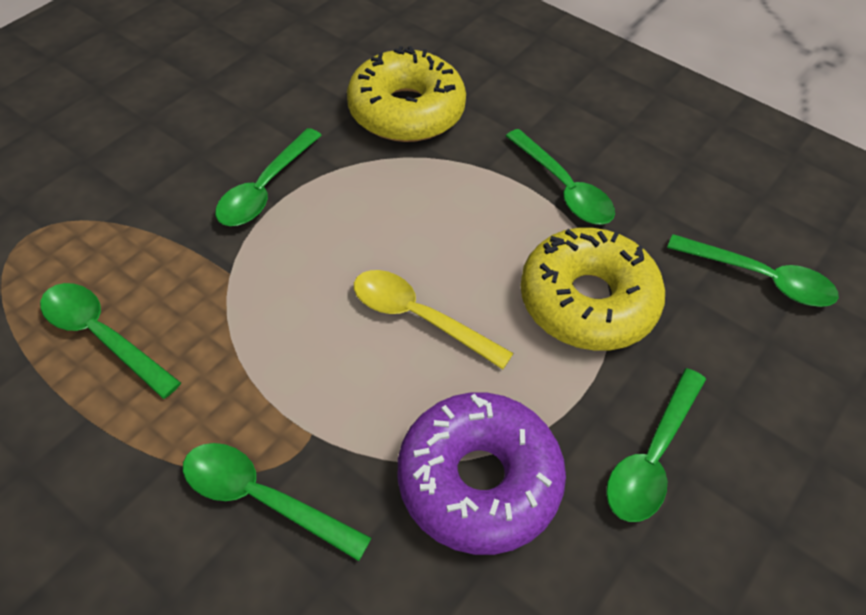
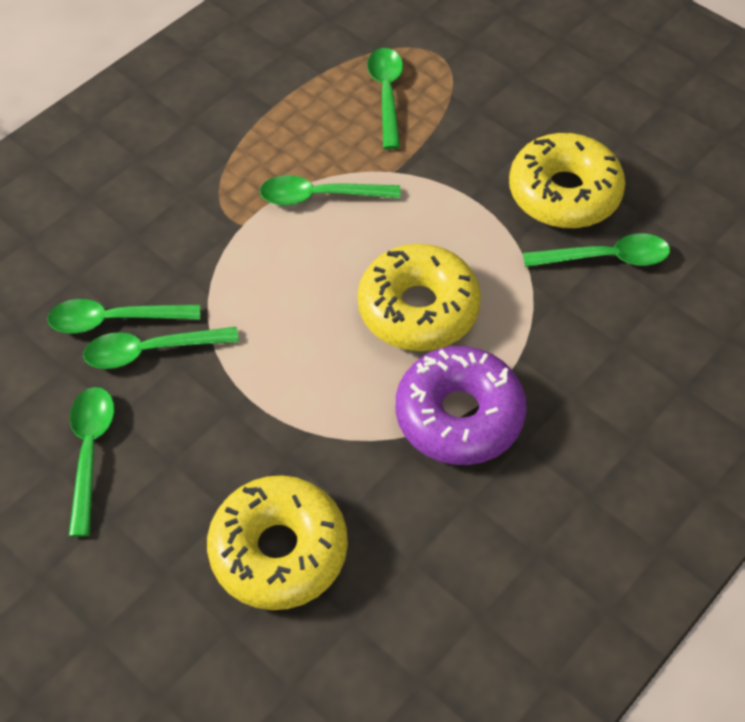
yellow donut: 2 -> 3
yellow spoon: 1 -> 0

